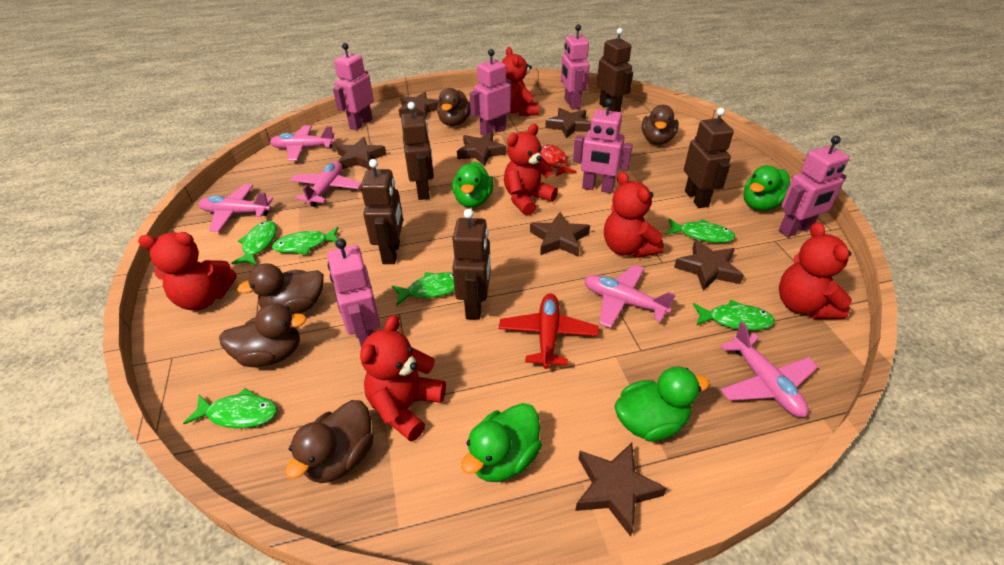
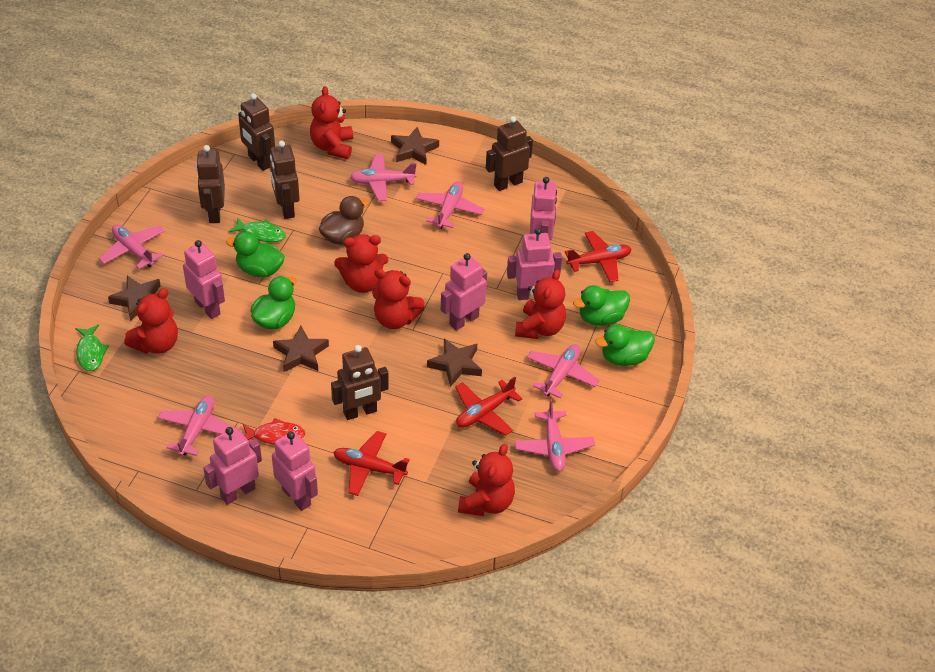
brown duck: 5 -> 1
brown star: 7 -> 4
green fish: 6 -> 2
pink plane: 5 -> 6
red plane: 1 -> 3

